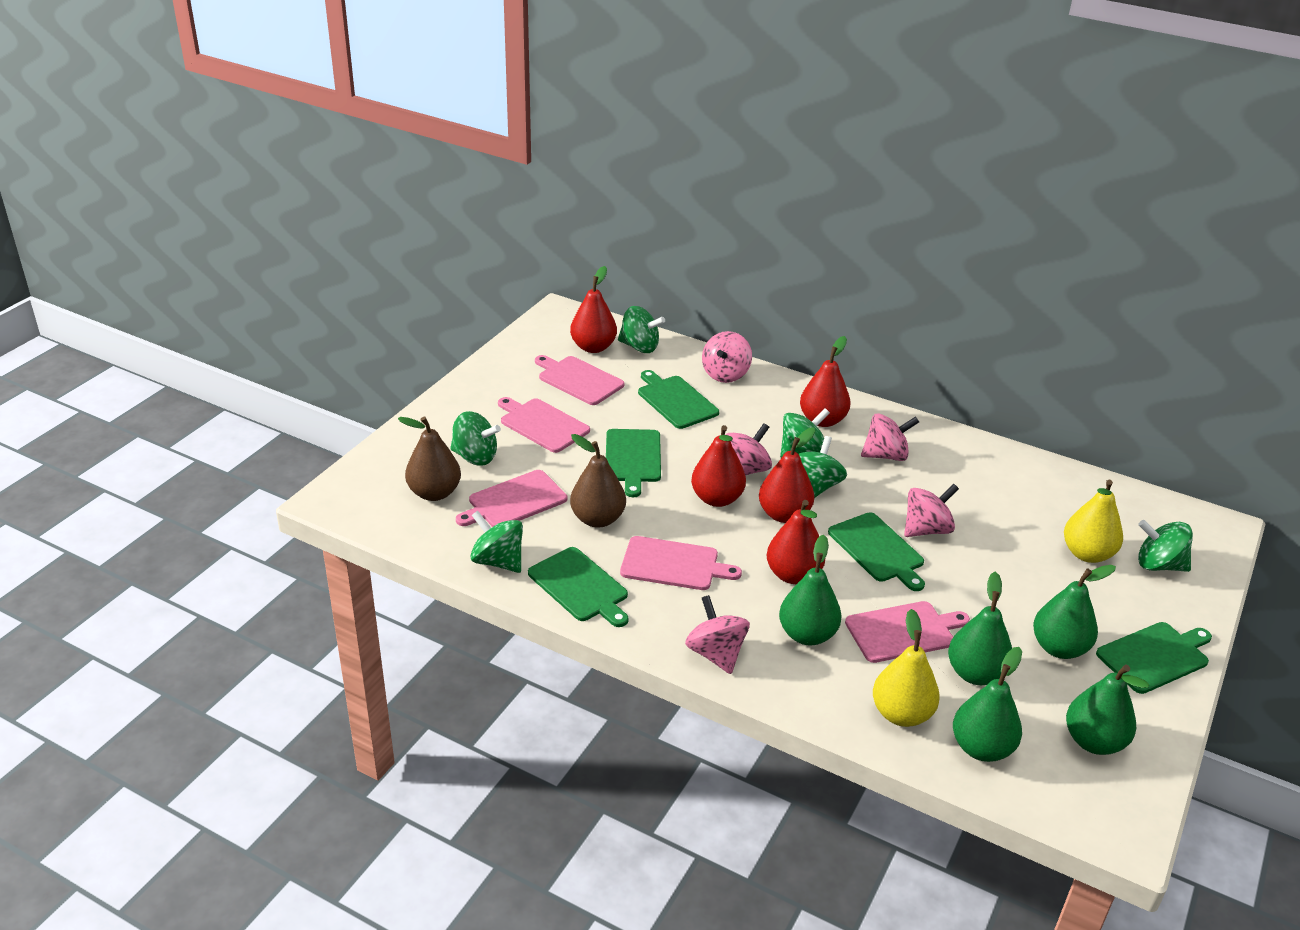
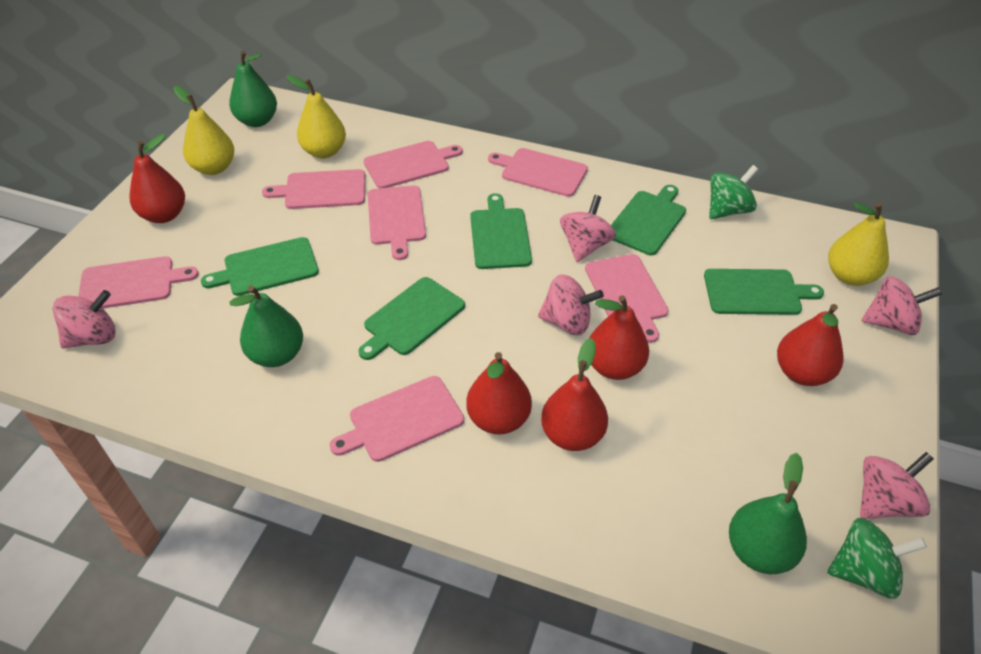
brown pear: 2 -> 0
green pear: 5 -> 3
green spinning top: 6 -> 2
pink cutting board: 5 -> 7
yellow pear: 2 -> 3

